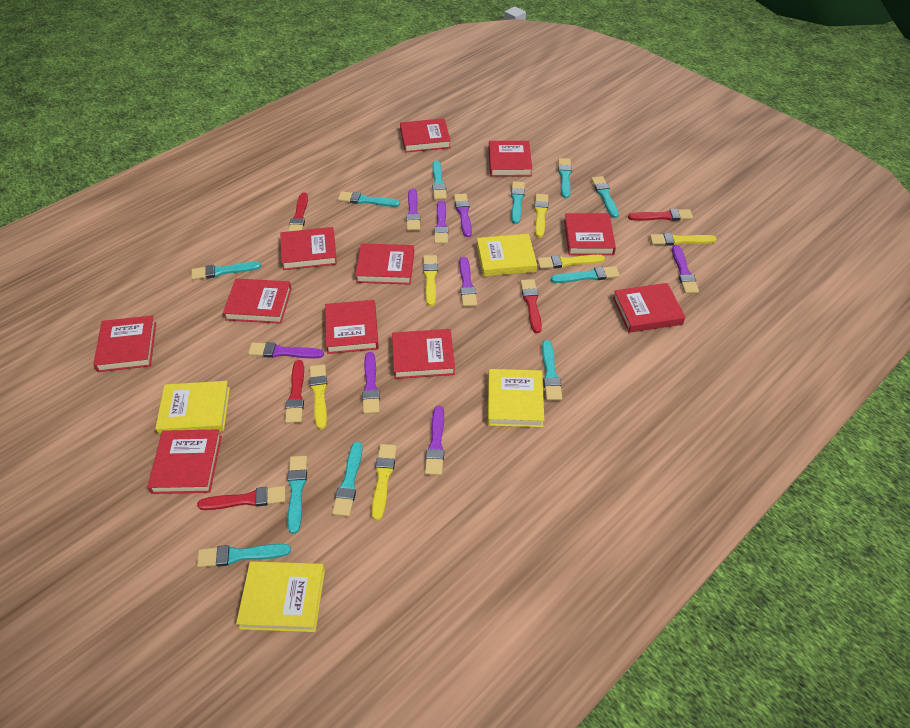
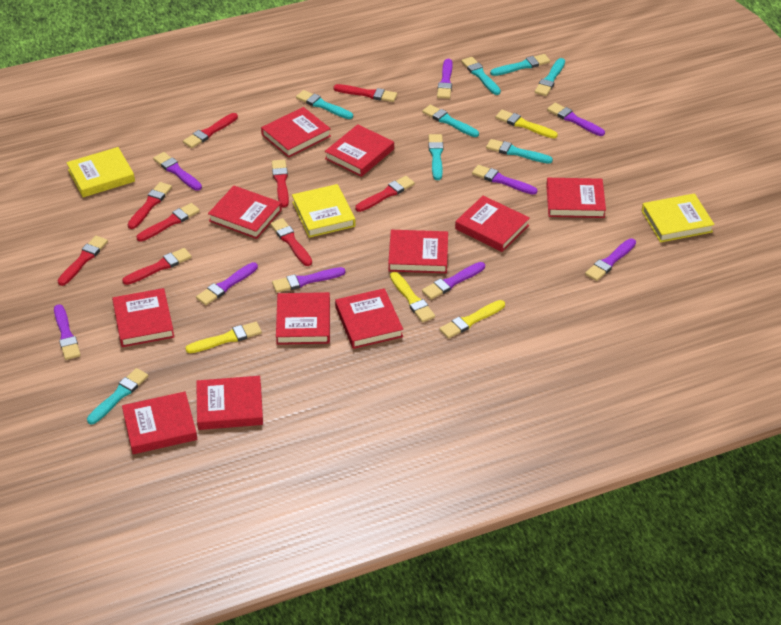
purple brush: 8 -> 9
red brush: 5 -> 9
turquoise brush: 11 -> 8
yellow book: 4 -> 3
yellow brush: 6 -> 4

